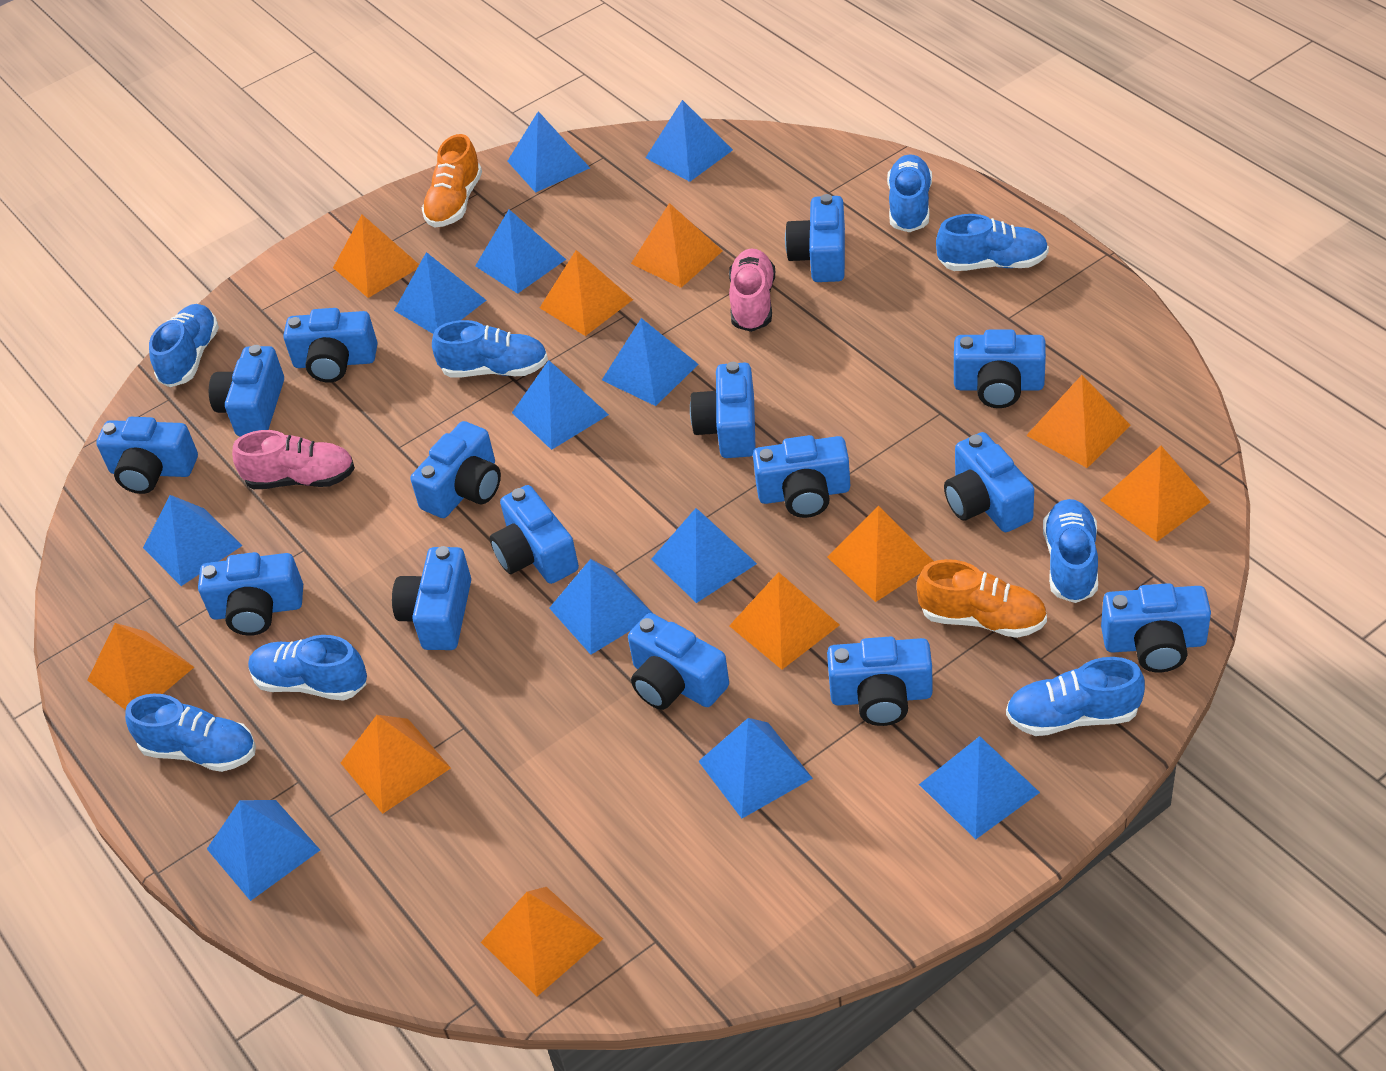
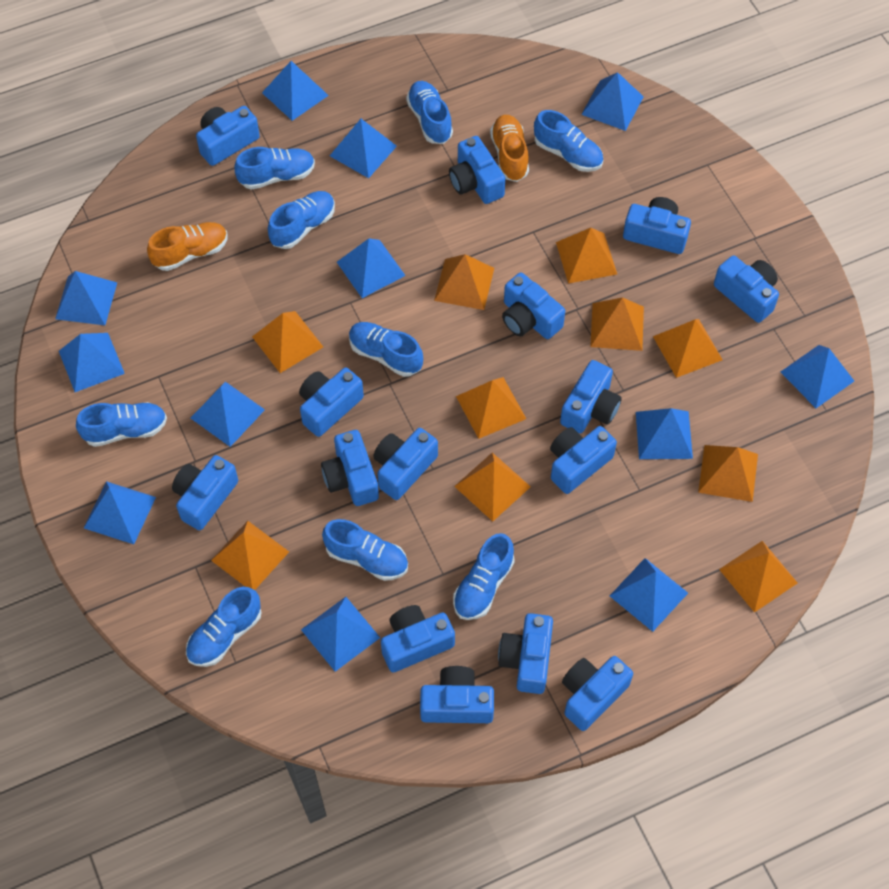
blue shoe: 8 -> 9
pink shoe: 2 -> 0

